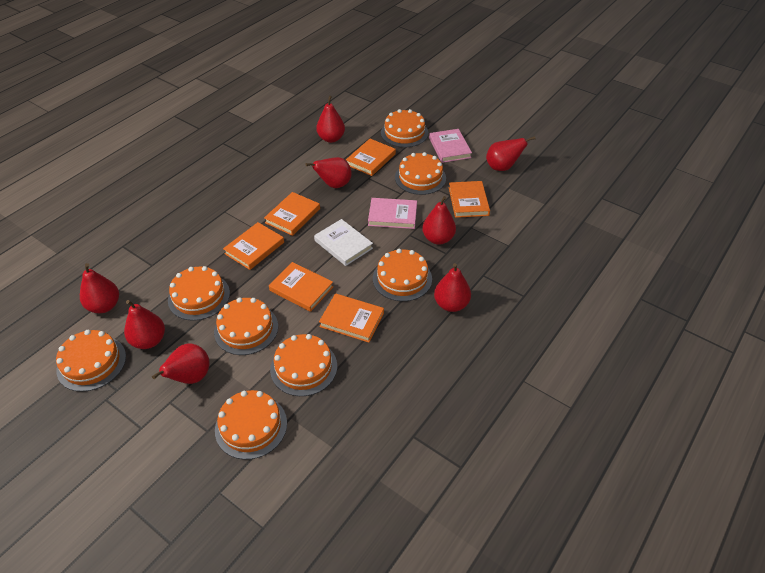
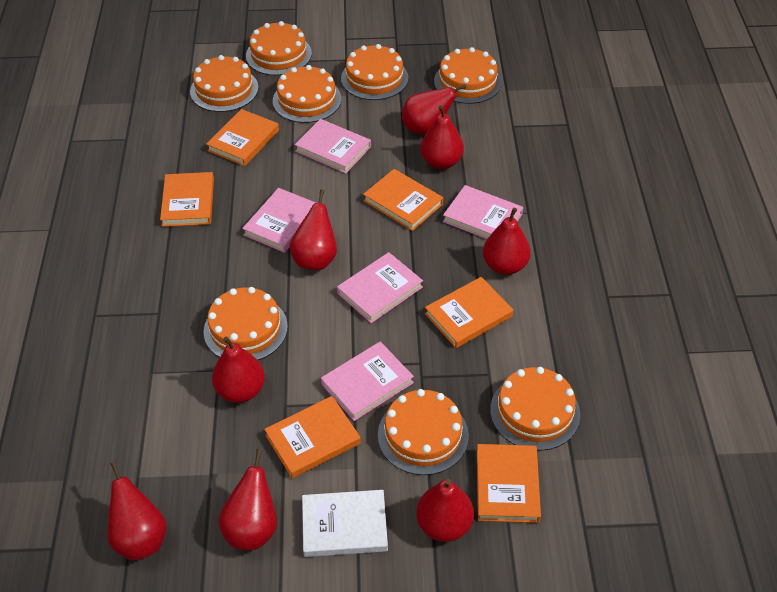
pink book: 2 -> 5

